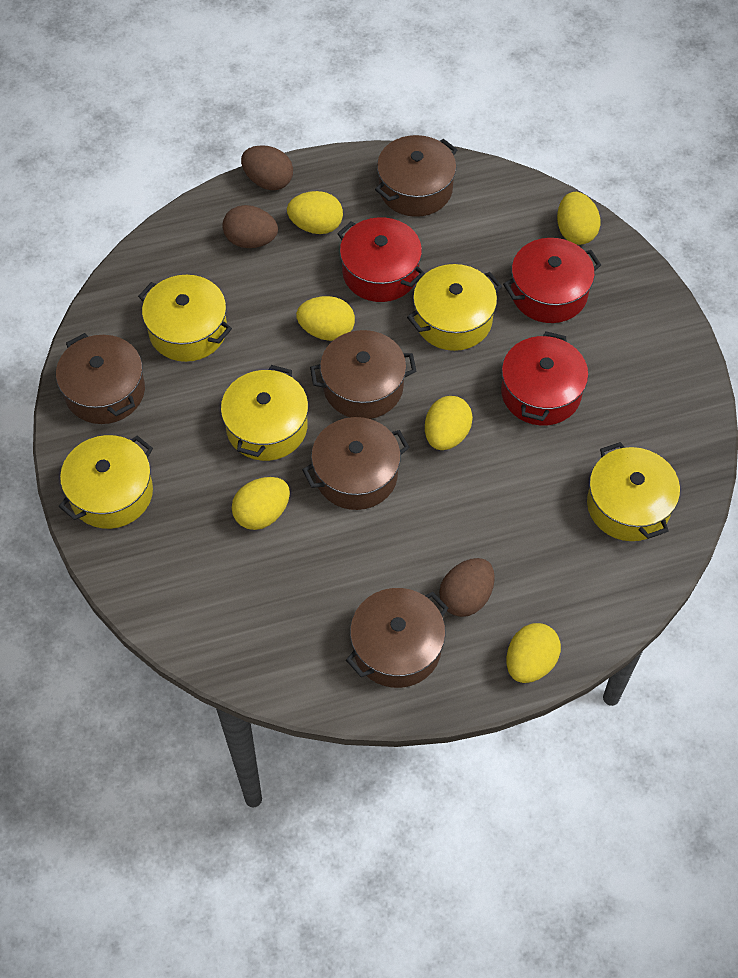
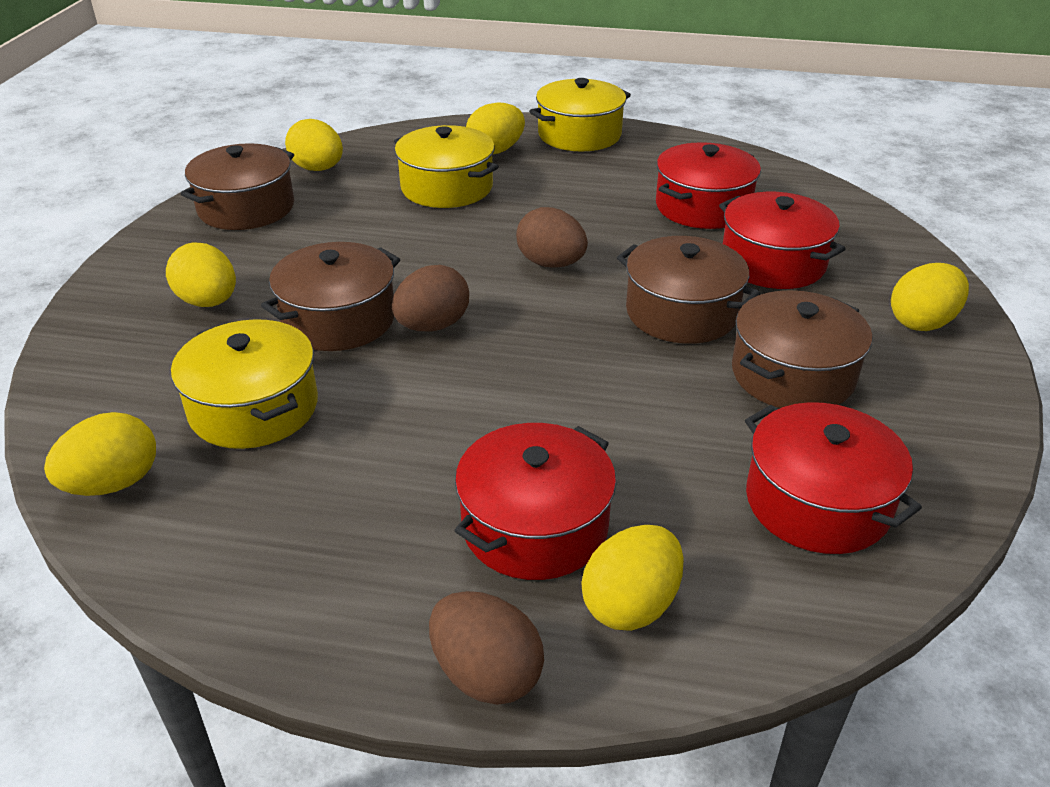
brown pot: 5 -> 4
red pot: 3 -> 4
yellow pot: 5 -> 3

